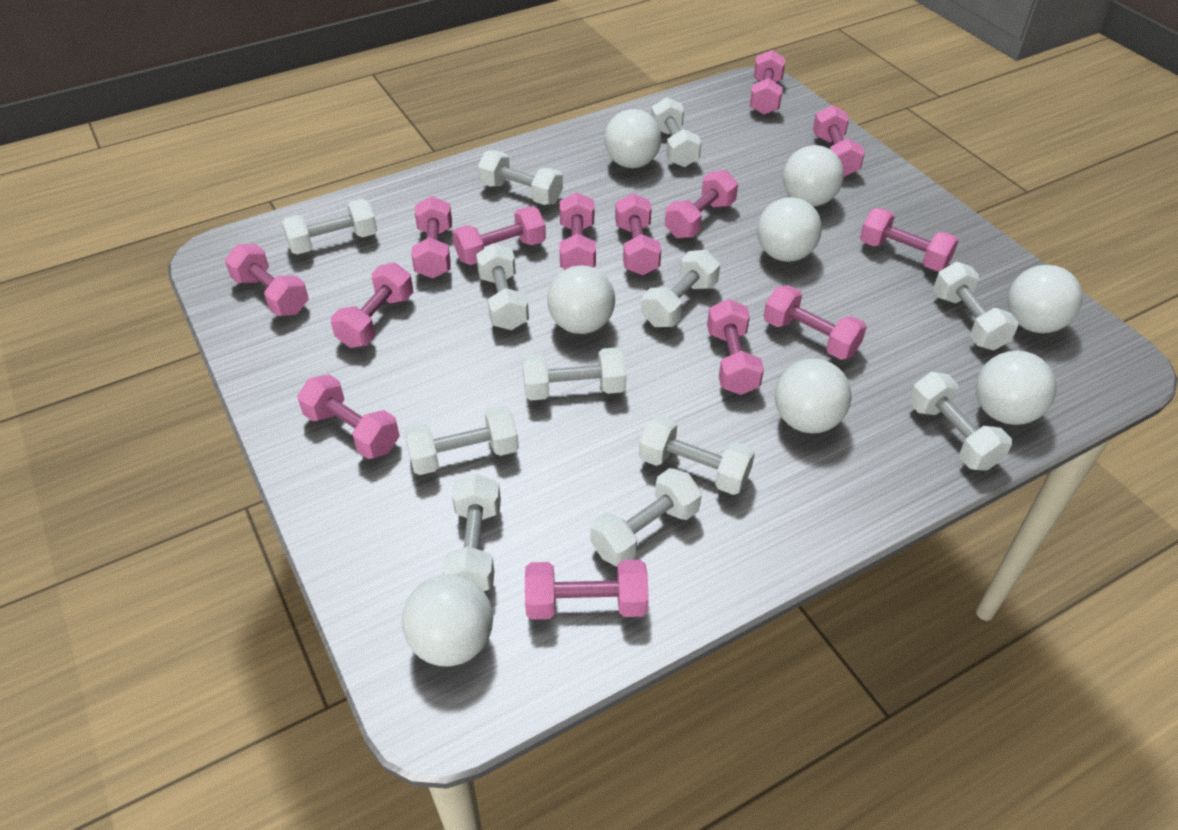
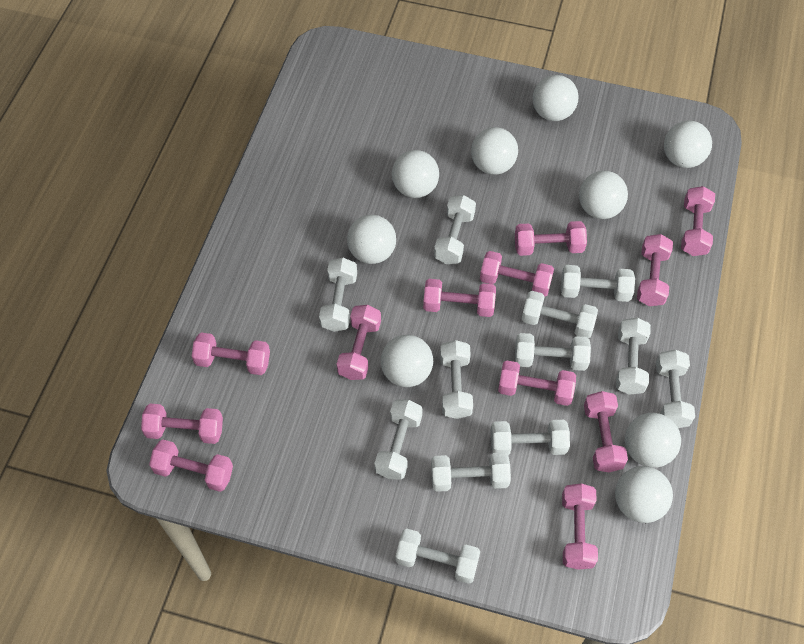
pink dumbbell: 14 -> 12
white ball: 8 -> 9

